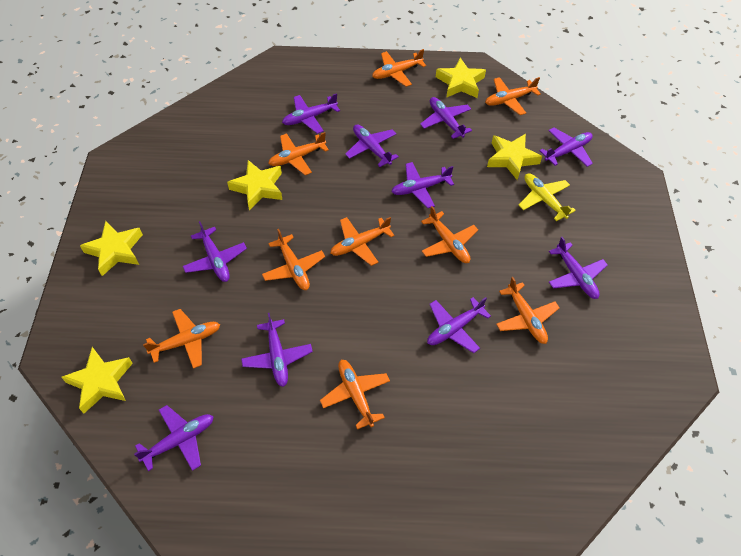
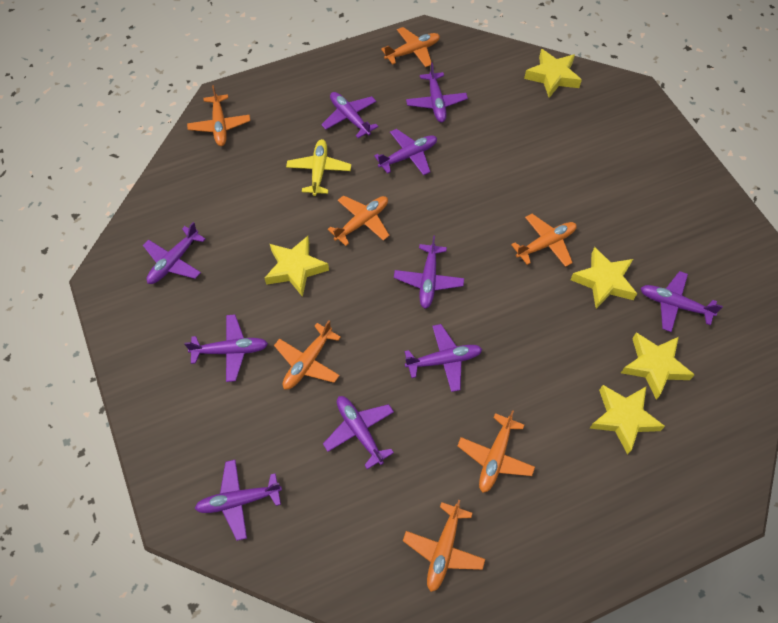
orange plane: 9 -> 7

